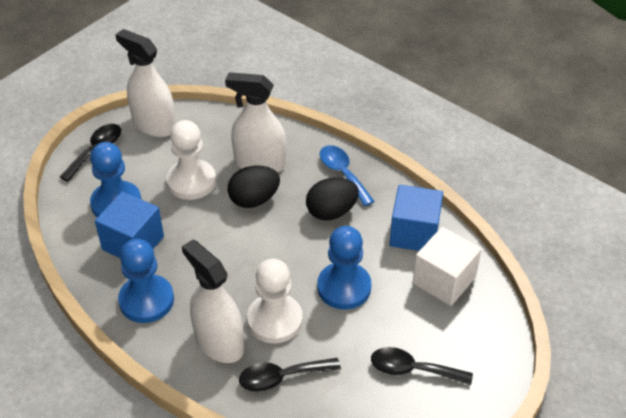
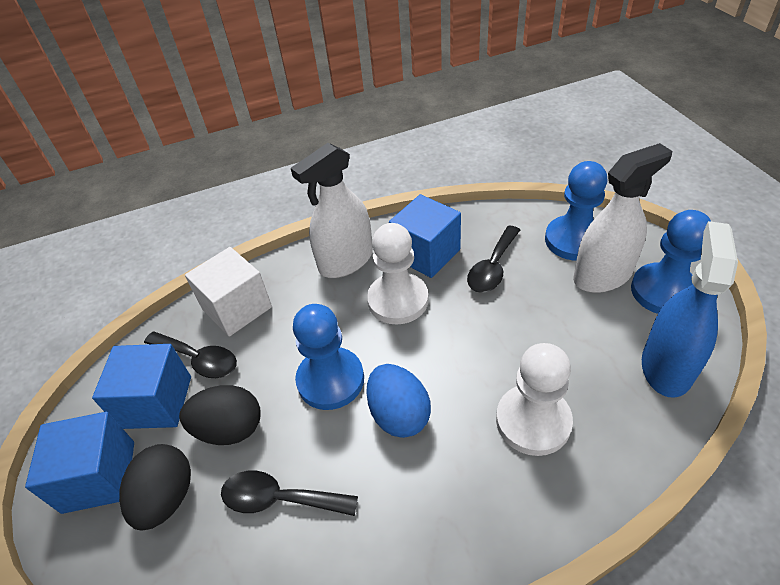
blue cube: 2 -> 3
blue egg: 0 -> 1
blue spoon: 1 -> 0
blue spray bottle: 0 -> 1
white spray bottle: 3 -> 2

